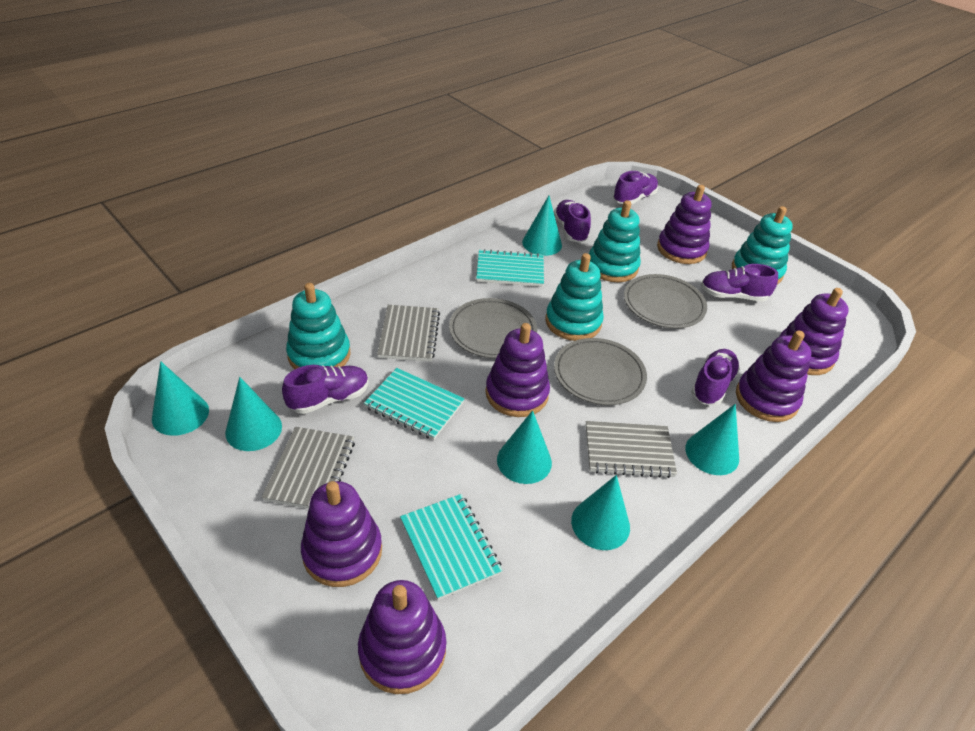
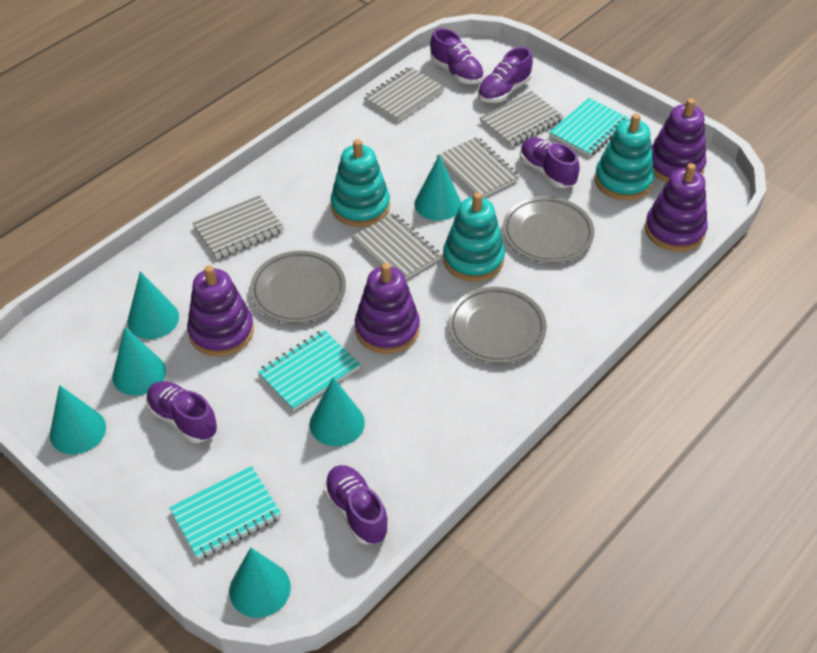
grey notebook: 3 -> 5
purple stacking toy: 6 -> 4
turquoise stacking toy: 4 -> 3

